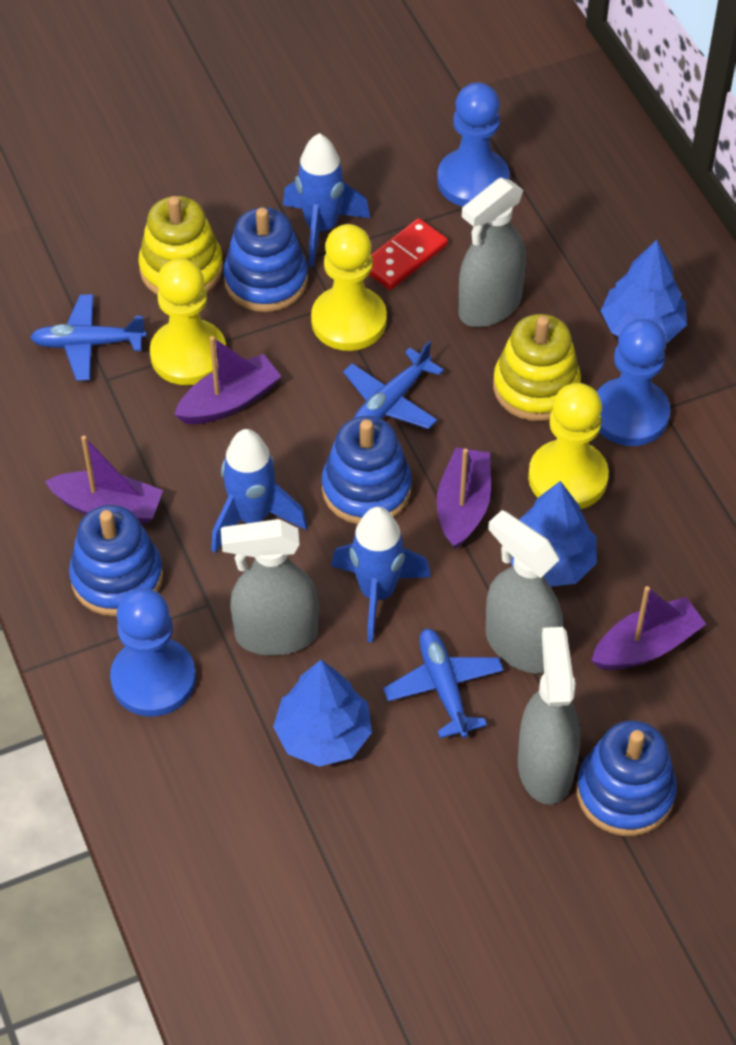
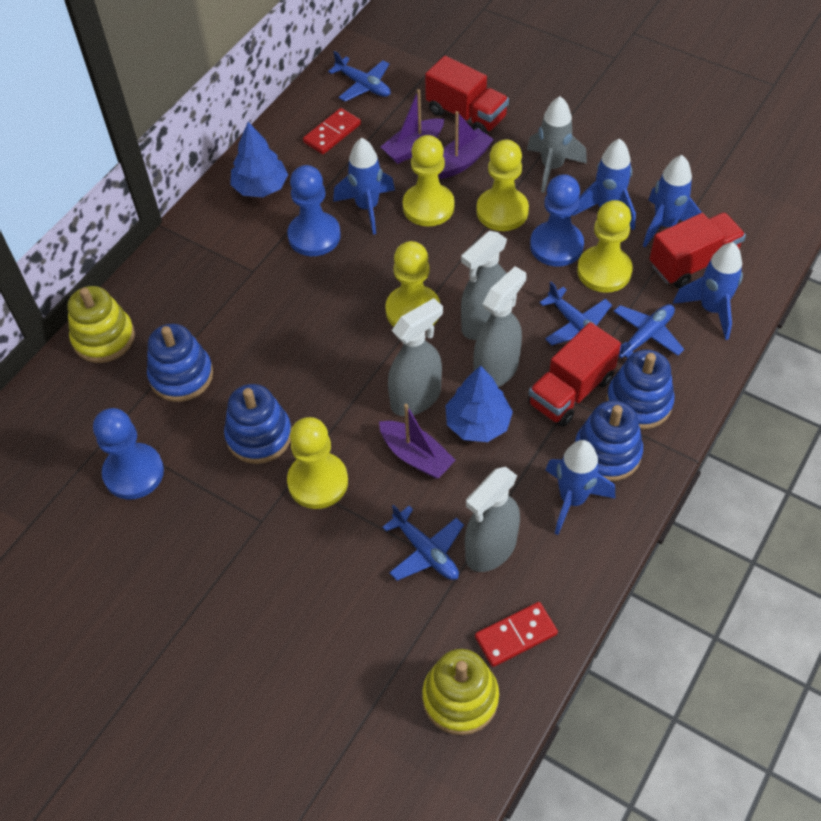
blue plane: 3 -> 4
blue rocket: 3 -> 5
blue tree: 3 -> 2
grey rocket: 0 -> 1
purple boat: 4 -> 3
red domino: 1 -> 2
red truck: 0 -> 3
yellow pawn: 3 -> 5

